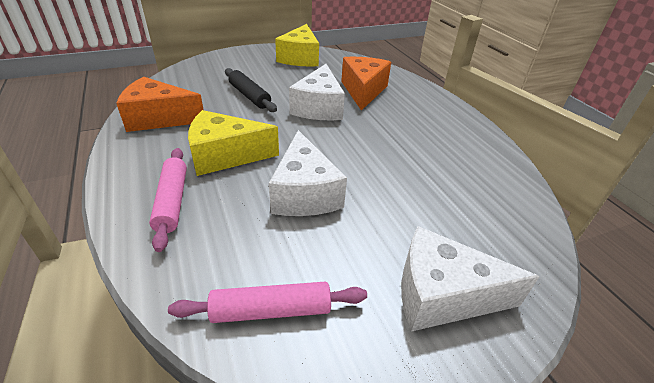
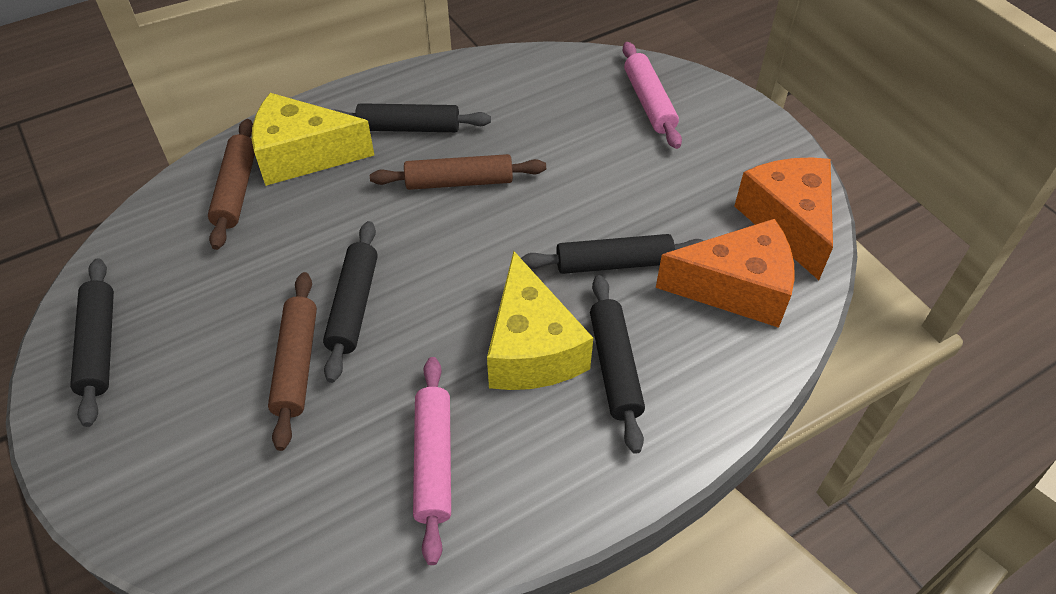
black rolling pin: 1 -> 5
brown rolling pin: 0 -> 3
white cheese: 3 -> 0

